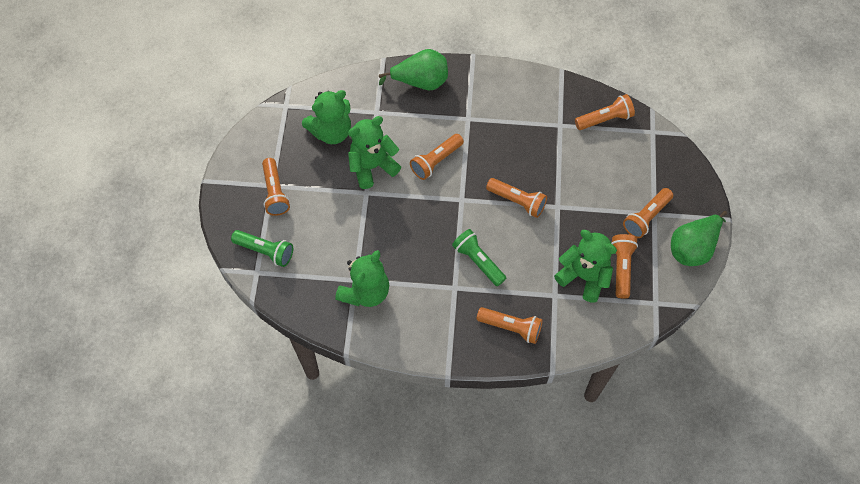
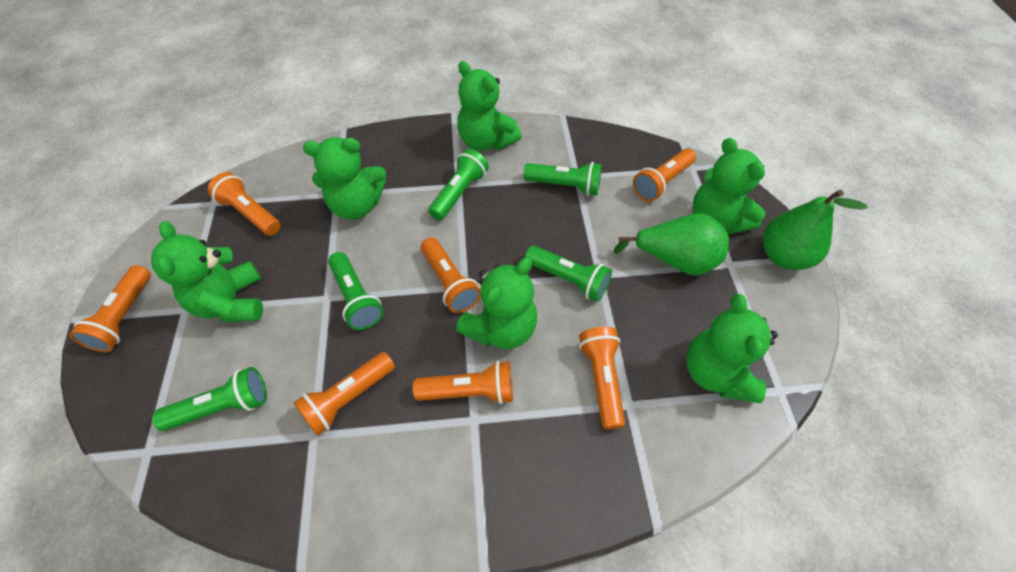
green flashlight: 2 -> 5
green teddy bear: 4 -> 6

